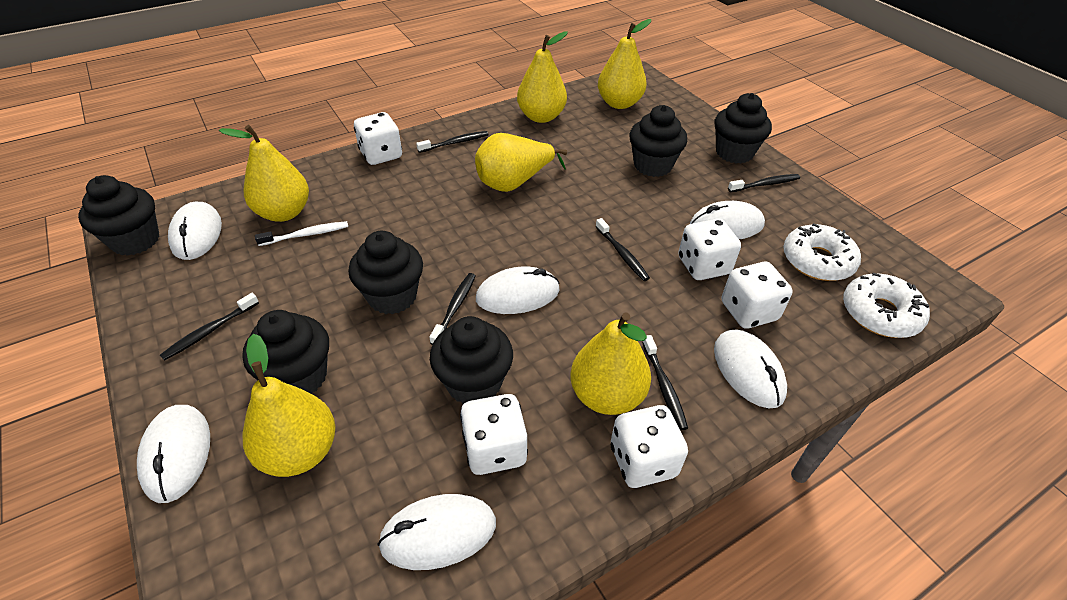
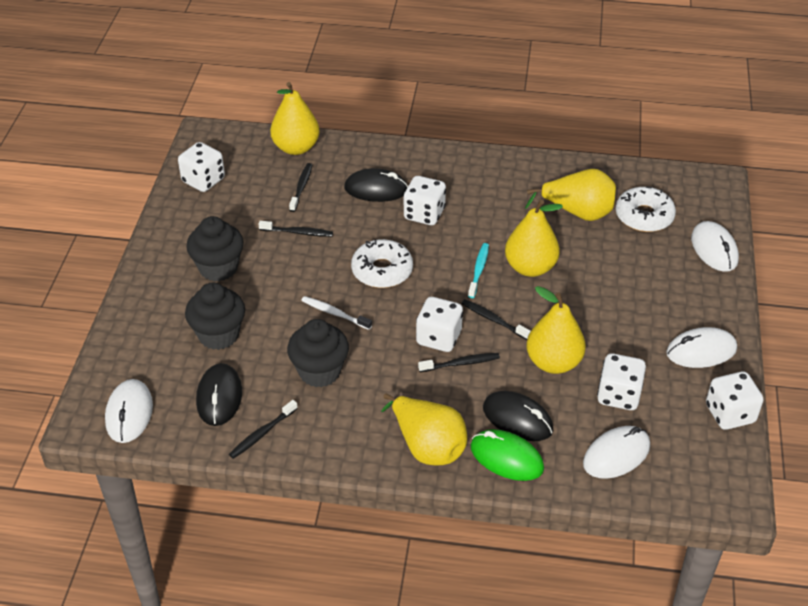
black cupcake: 6 -> 3
black mouse: 0 -> 3
black toothbrush: 6 -> 5
green mouse: 0 -> 1
turquoise toothbrush: 0 -> 1
white mouse: 6 -> 4
yellow pear: 6 -> 5

